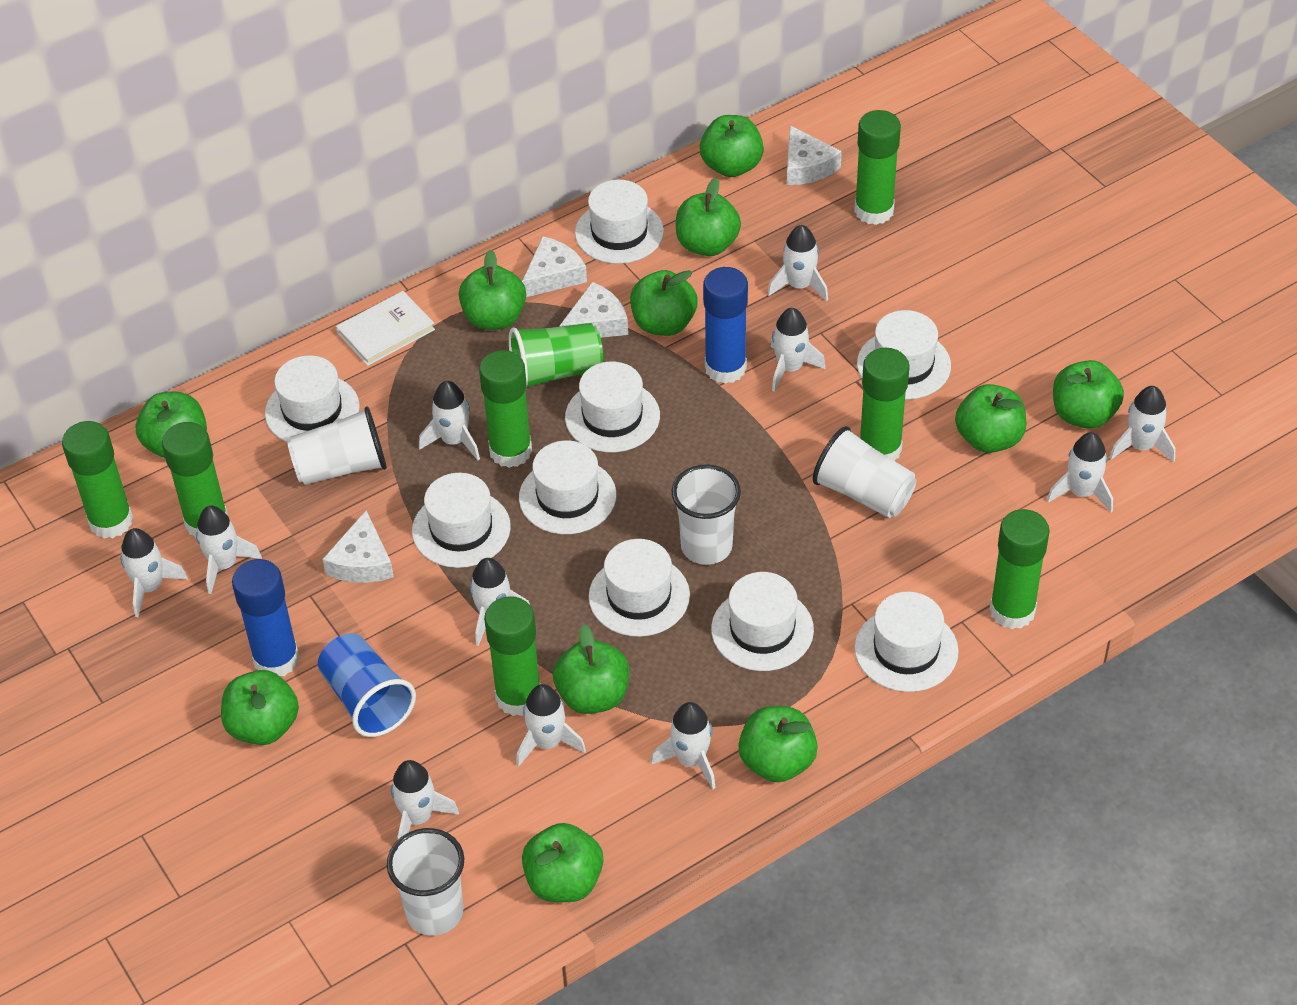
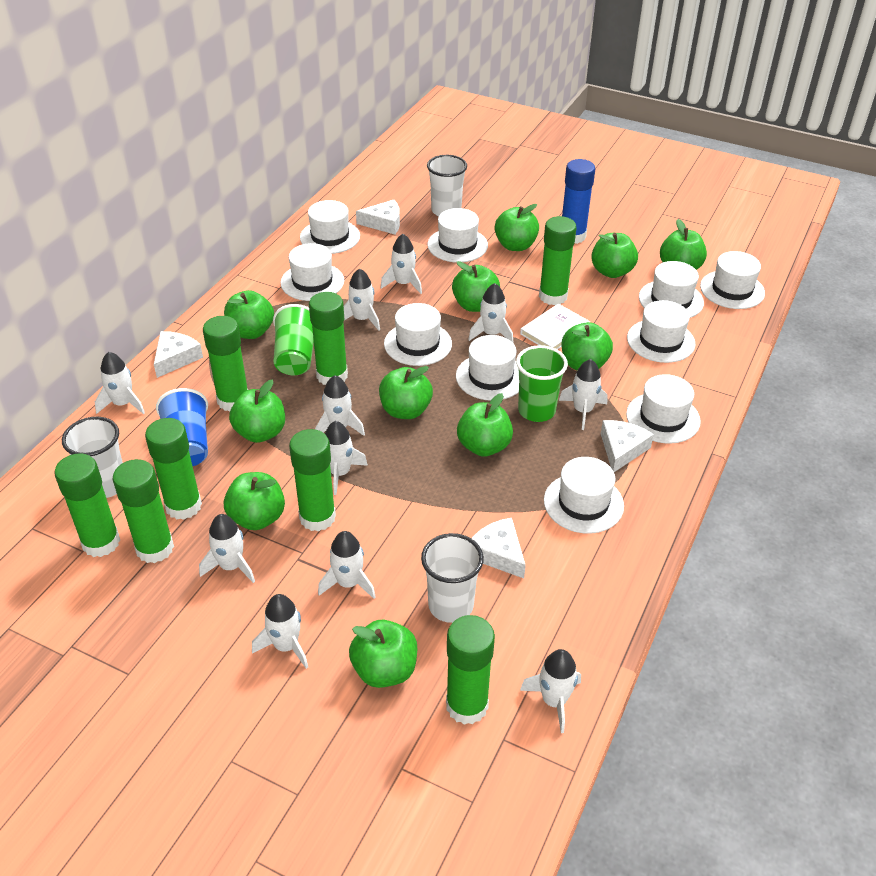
blue glue stick: 2 -> 1
green cup: 1 -> 2
green glue stick: 7 -> 8
white cup: 4 -> 3
white hat: 9 -> 10

